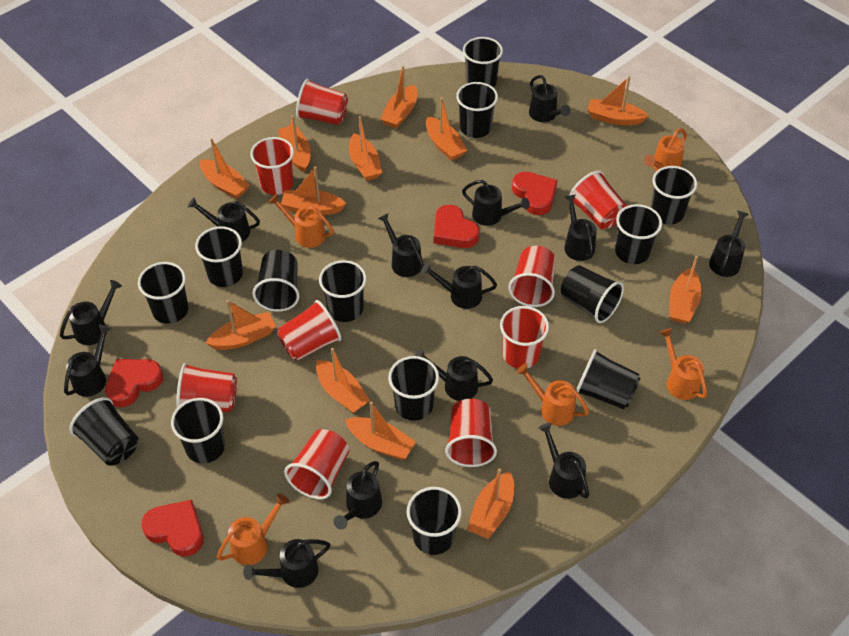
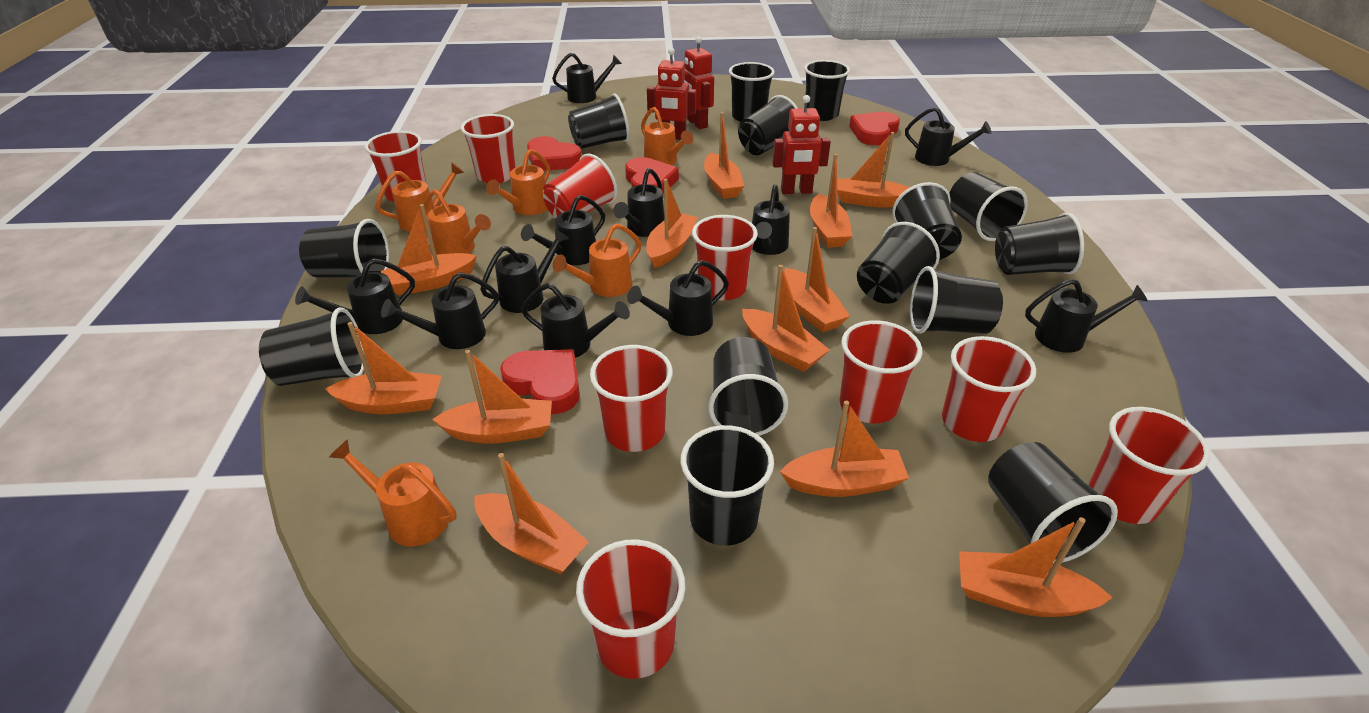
black watering can: 13 -> 11
orange watering can: 5 -> 6
red robot: 0 -> 3

